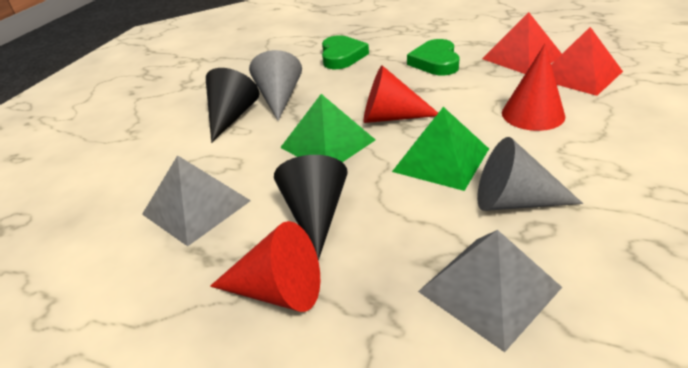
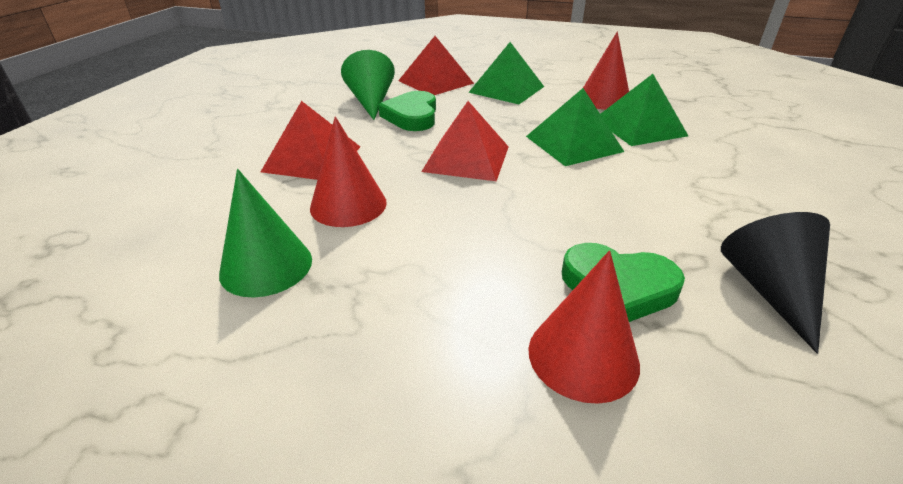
black cone: 2 -> 1
green cone: 0 -> 2
green pyramid: 2 -> 3
grey cone: 2 -> 0
grey pyramid: 2 -> 0
red pyramid: 2 -> 3

